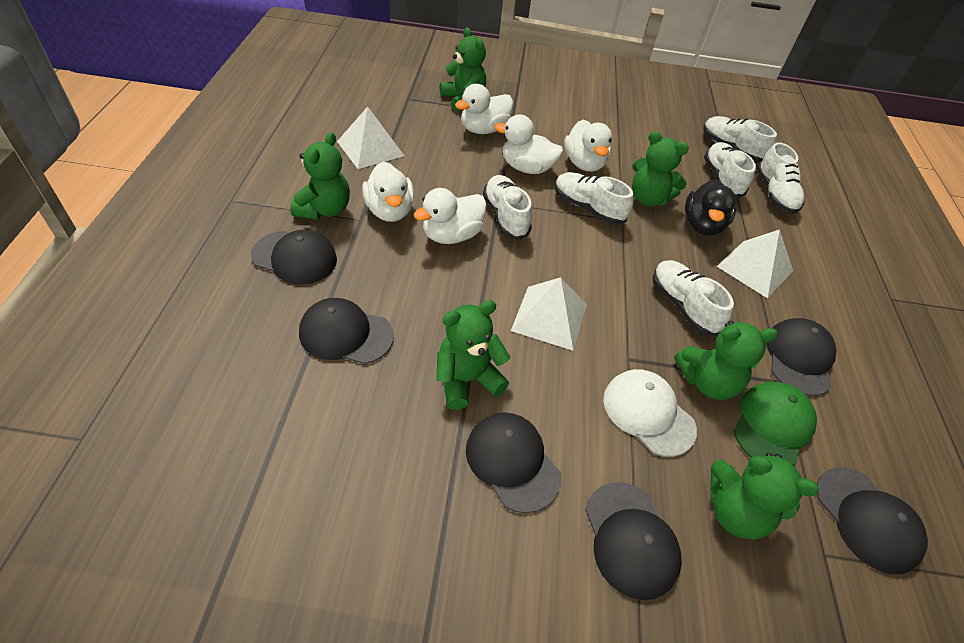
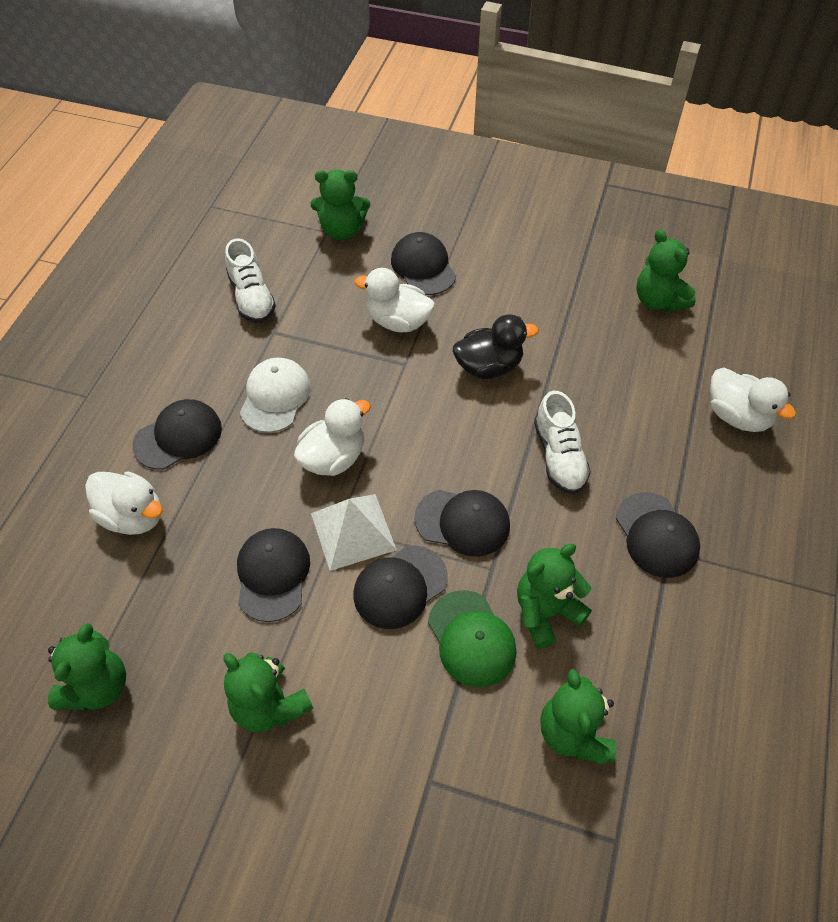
white duck: 5 -> 4
white pyramid: 3 -> 1
white shoe: 6 -> 2

